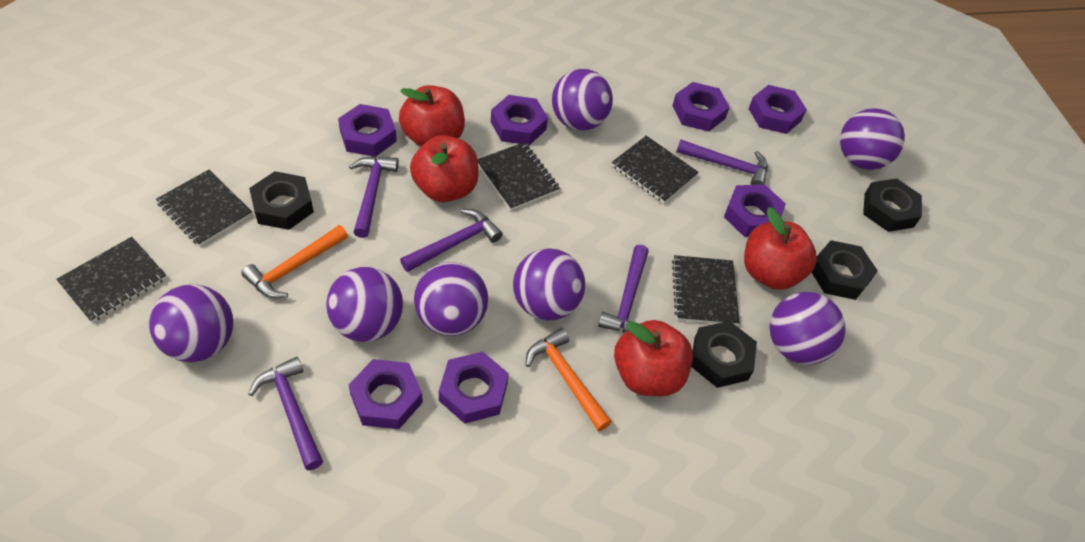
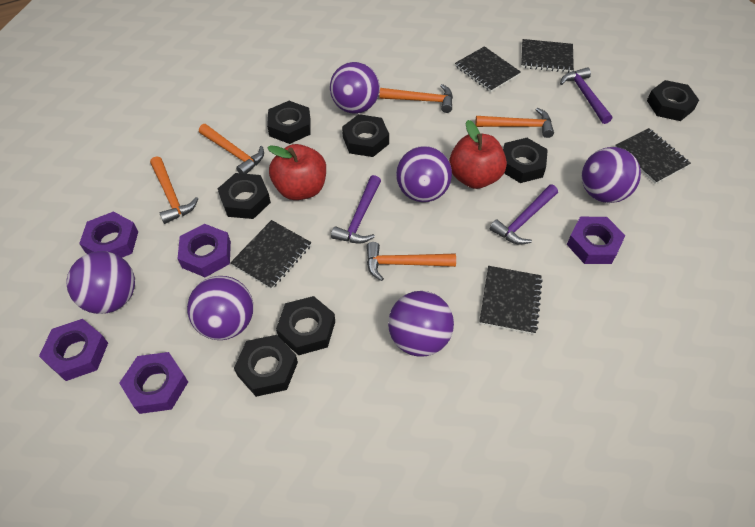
black nut: 4 -> 7
orange hammer: 2 -> 5
purple ball: 7 -> 6
purple hammer: 5 -> 3
purple nut: 7 -> 5
red apple: 4 -> 2

